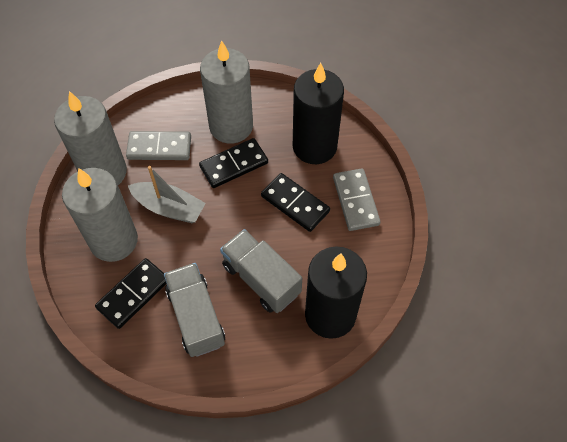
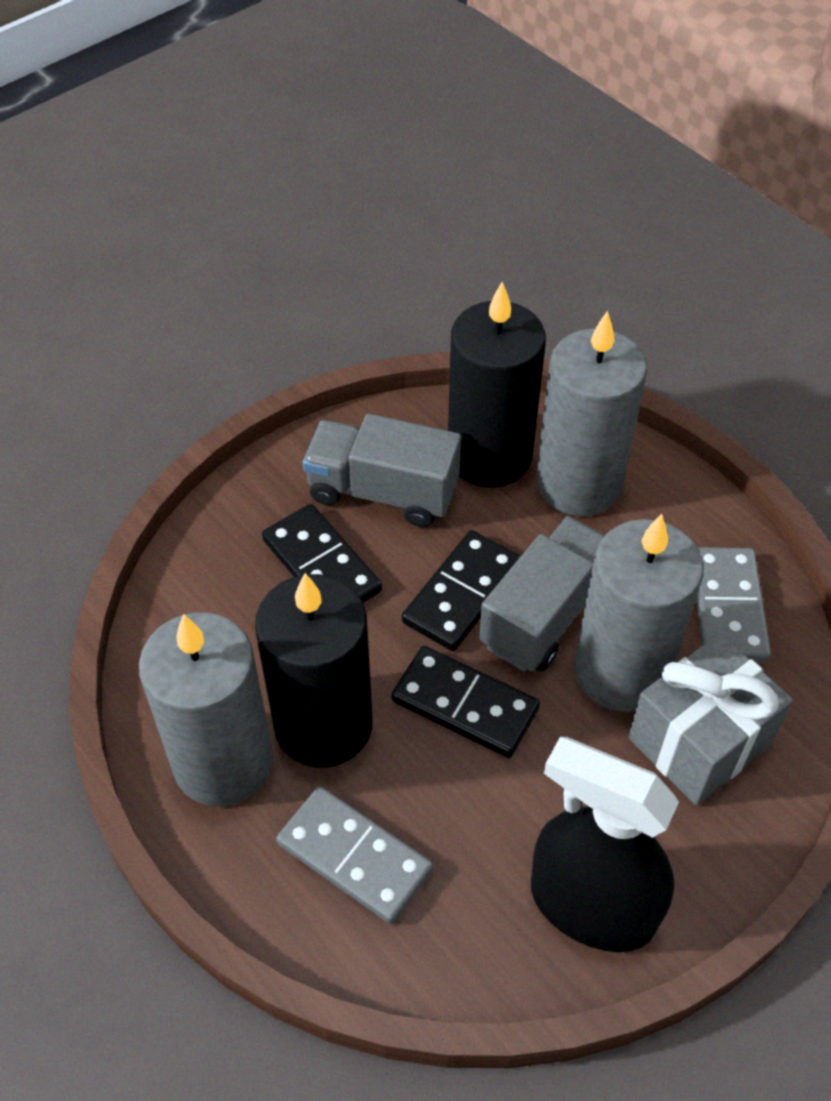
black spray bottle: 0 -> 1
grey boat: 1 -> 0
grey gift: 0 -> 1

